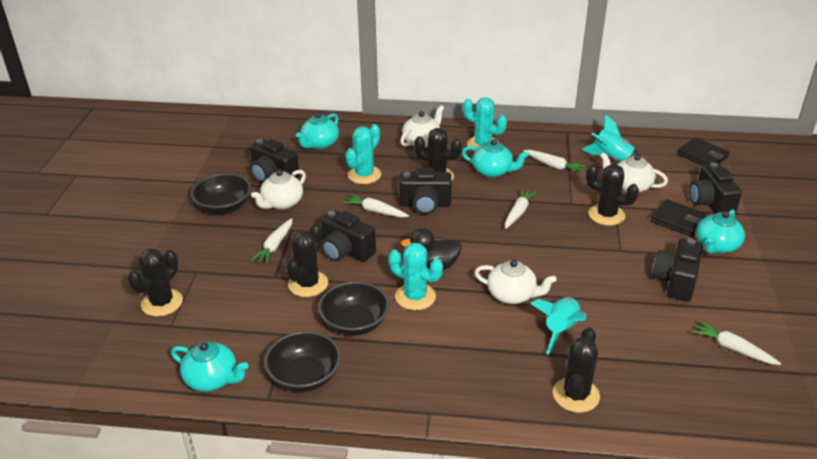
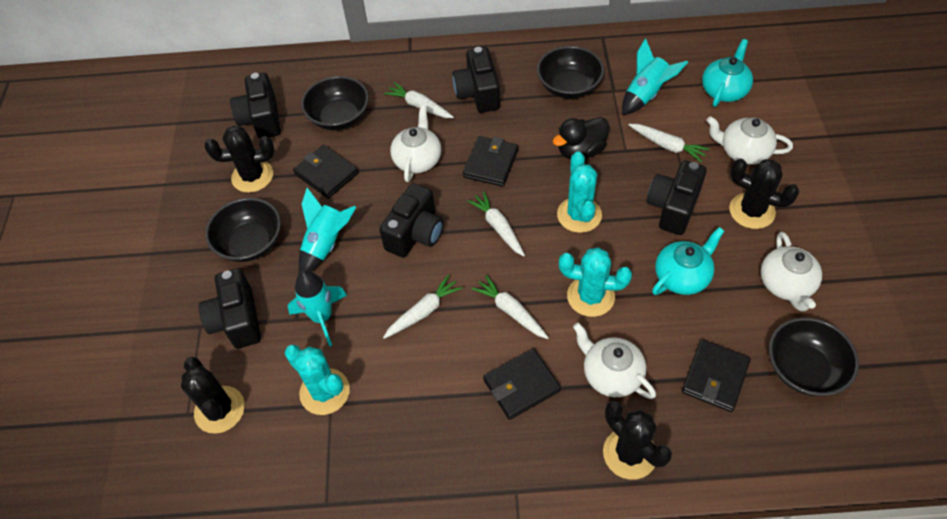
black bowl: 3 -> 4
black cactus: 5 -> 4
black wallet: 2 -> 4
turquoise rocket: 2 -> 3
turquoise teapot: 4 -> 2

